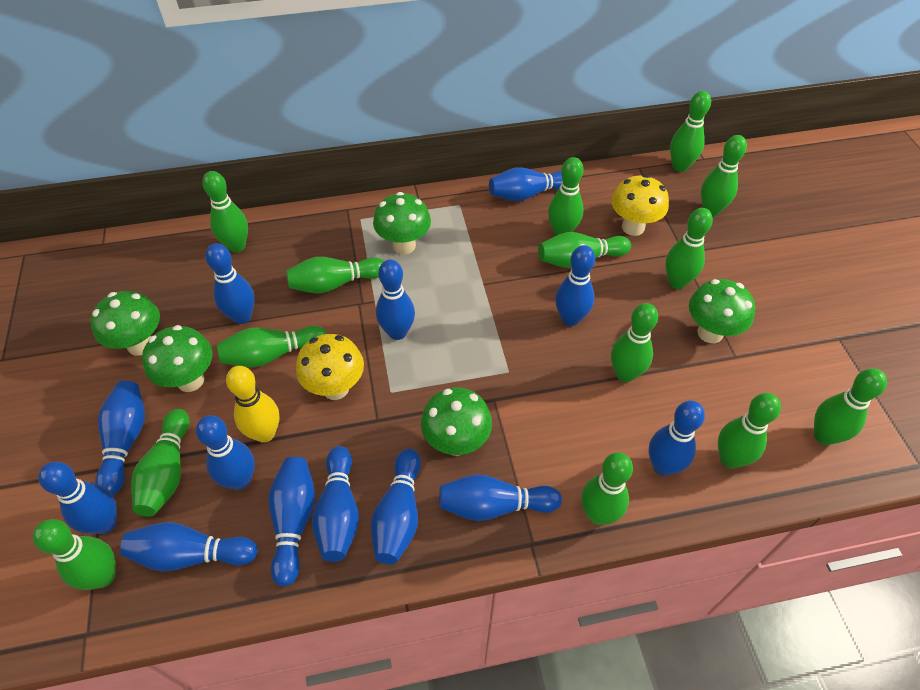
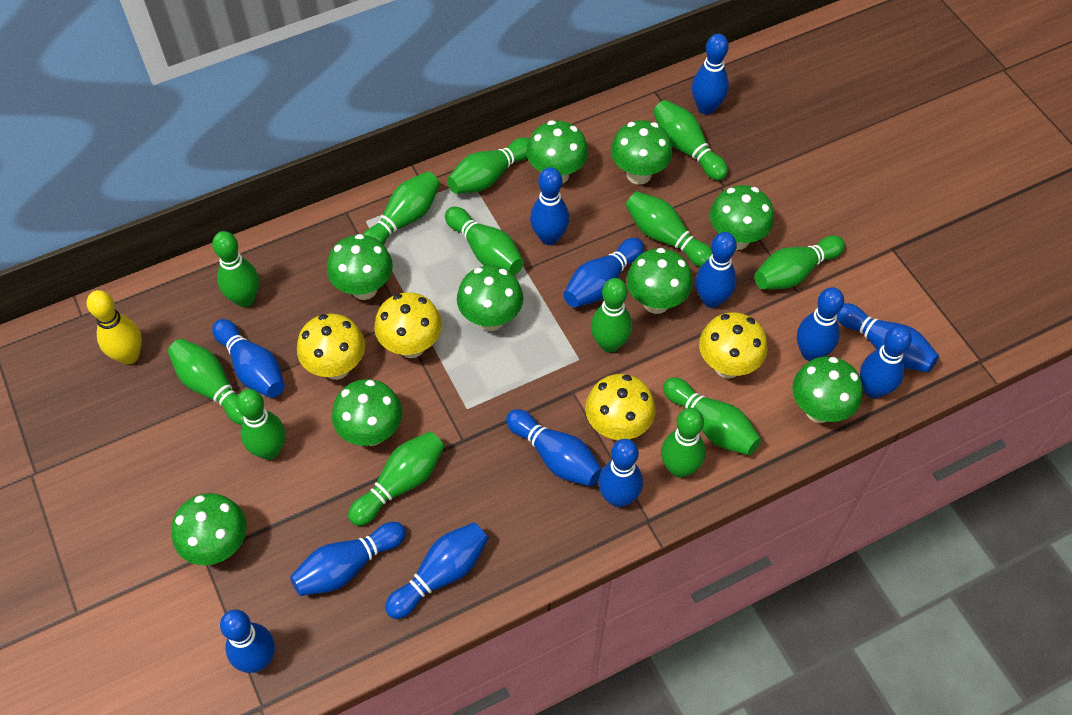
green bowling pin: 14 -> 13
green mushroom: 5 -> 9
yellow mushroom: 2 -> 4

